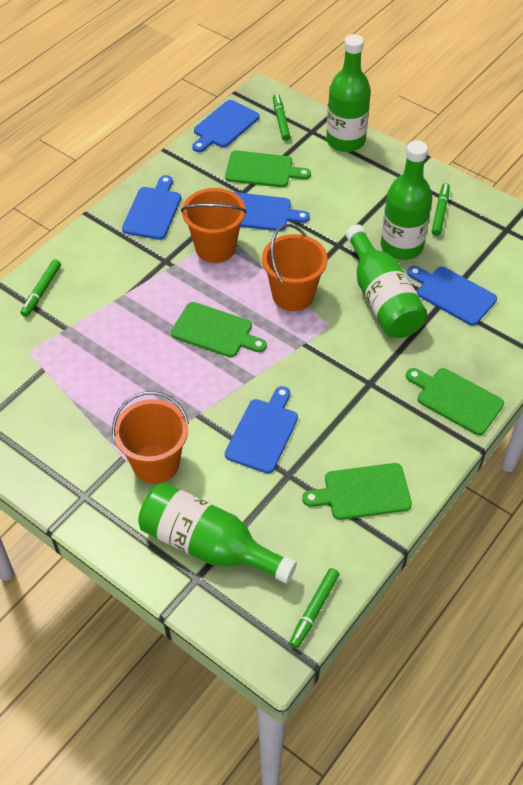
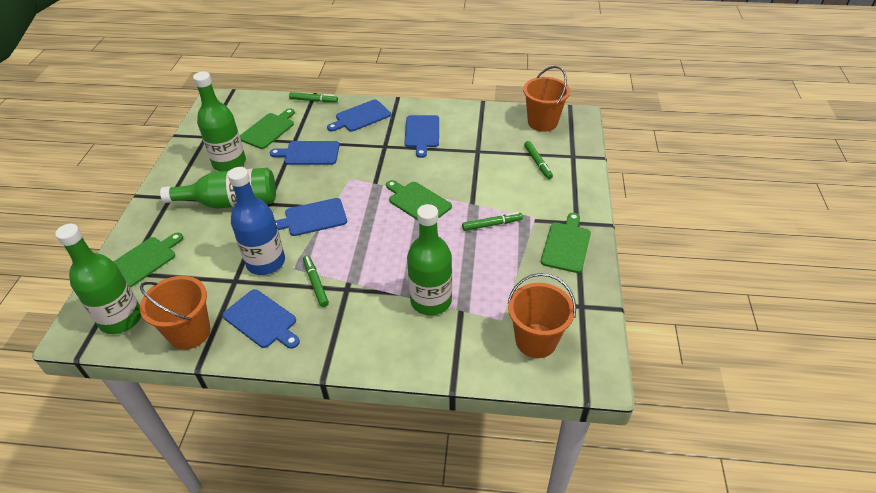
blue bottle: 0 -> 1

